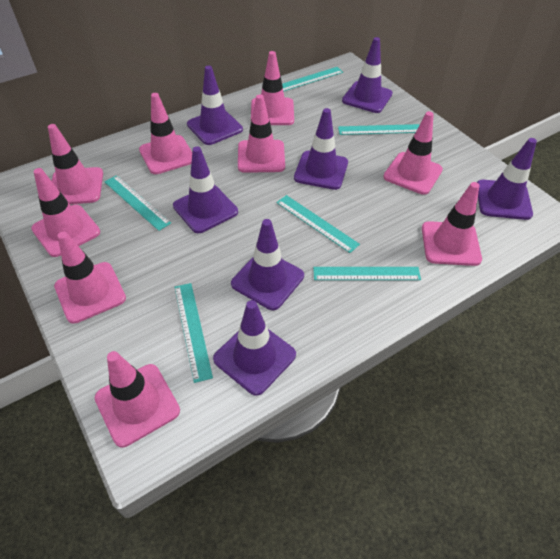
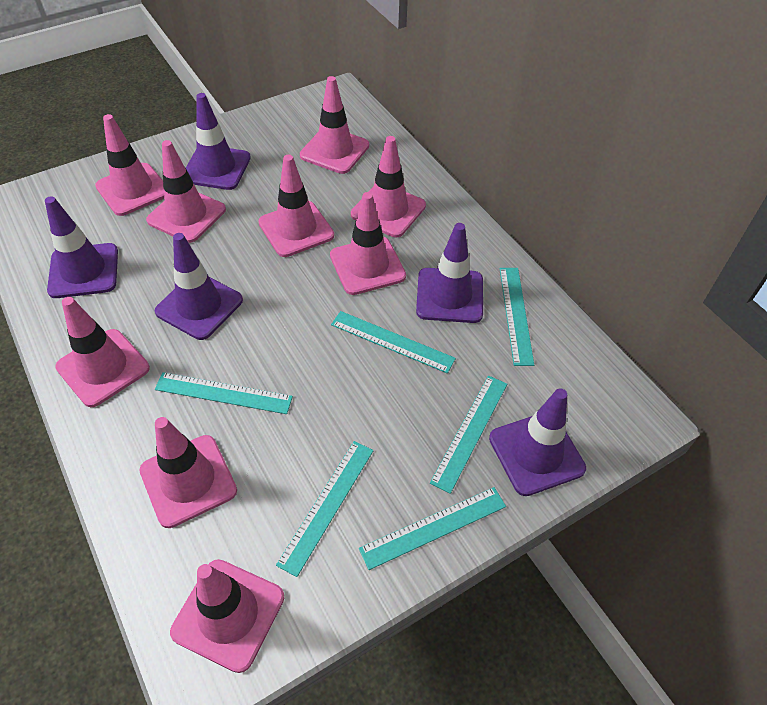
purple traffic cone: 7 -> 5

